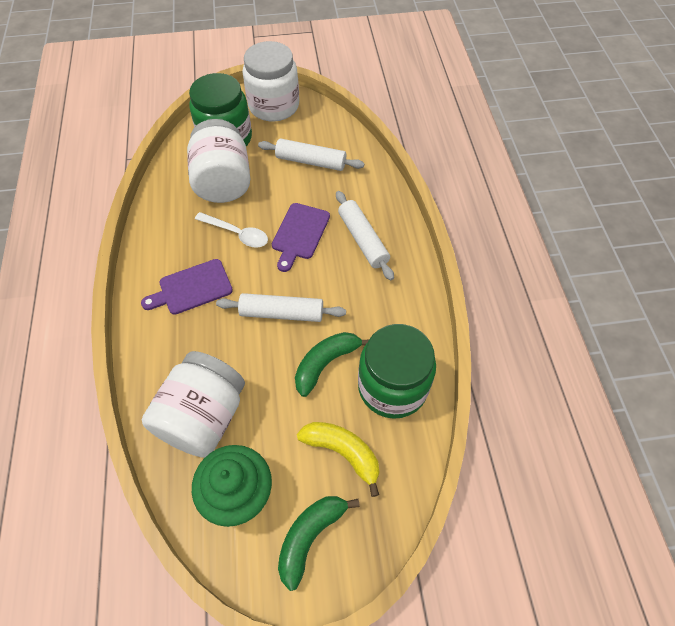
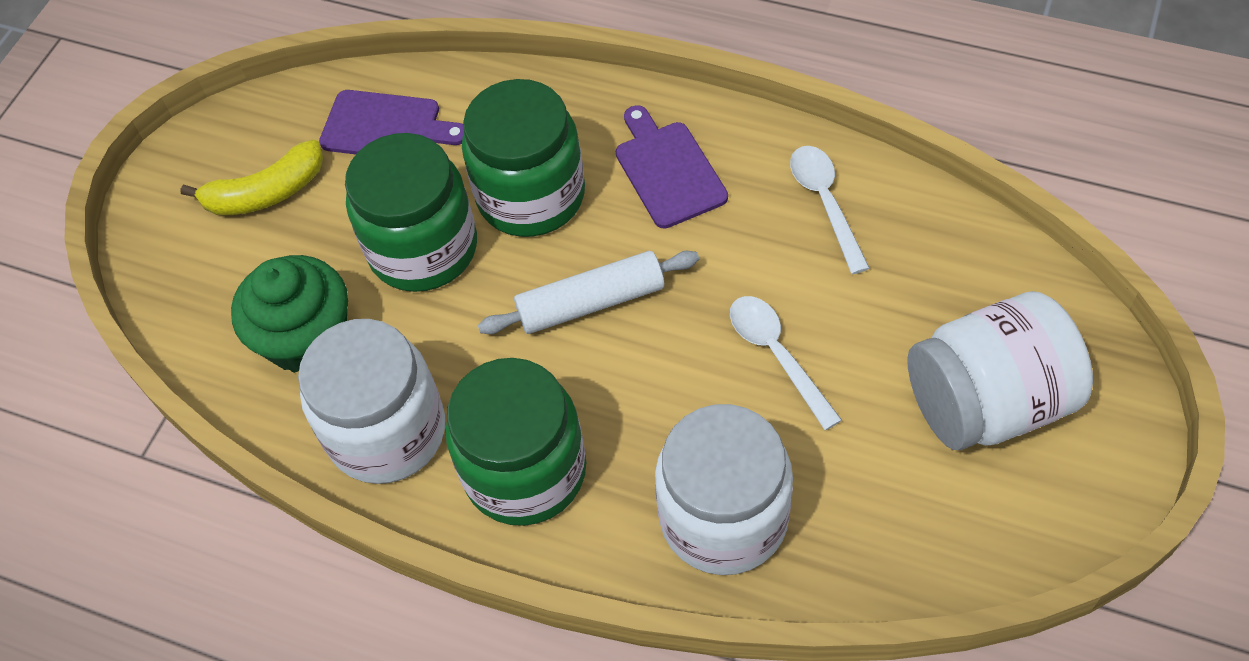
green banana: 2 -> 0
green jar: 2 -> 3
white rolling pin: 3 -> 1
white spoon: 1 -> 2

